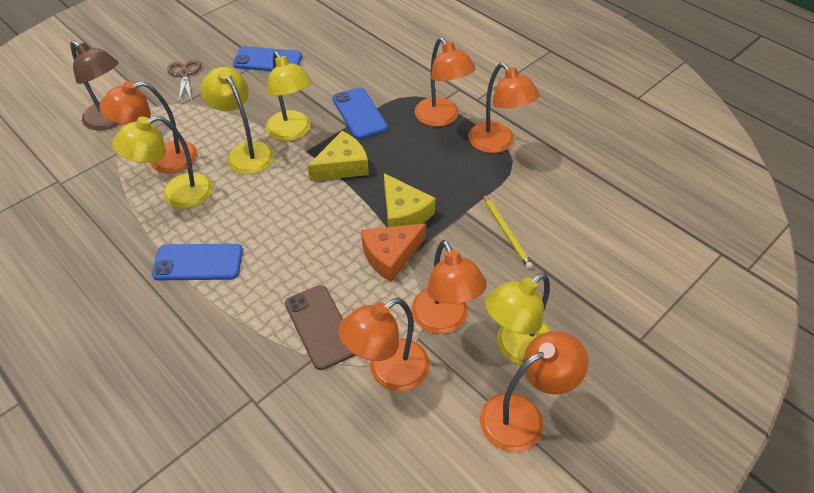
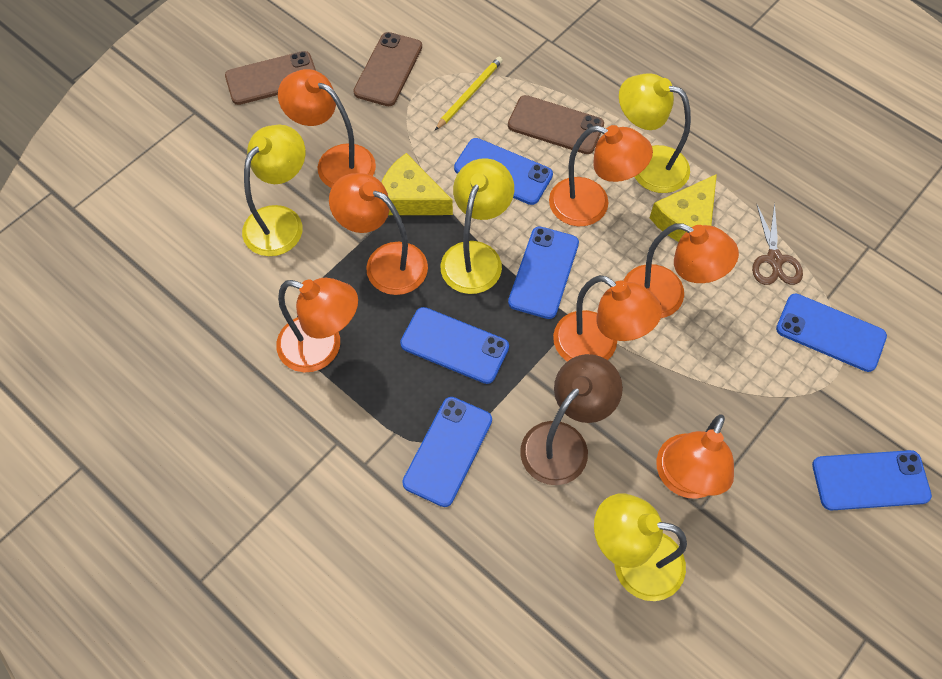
blue phone: 3 -> 6
brown phone: 1 -> 3
orange cheese: 1 -> 0
orange lamp: 6 -> 7

